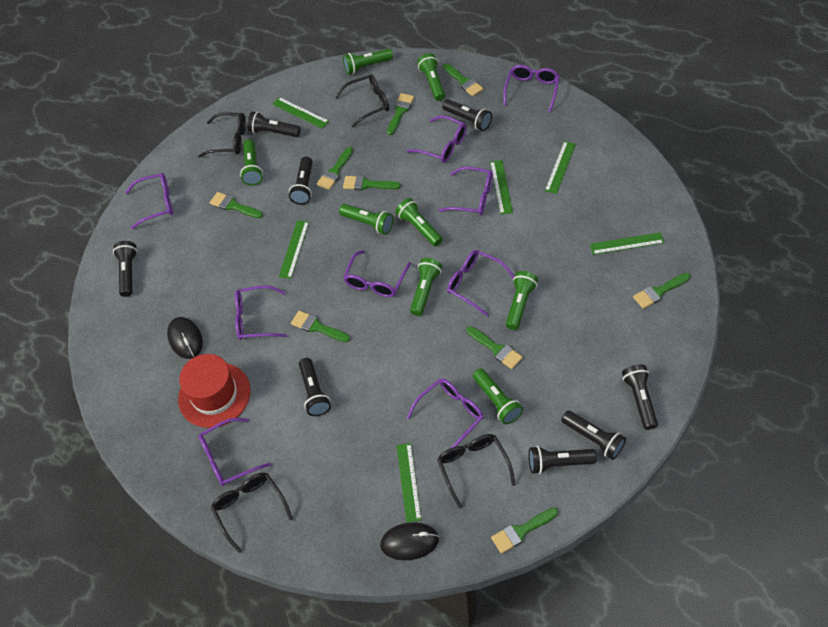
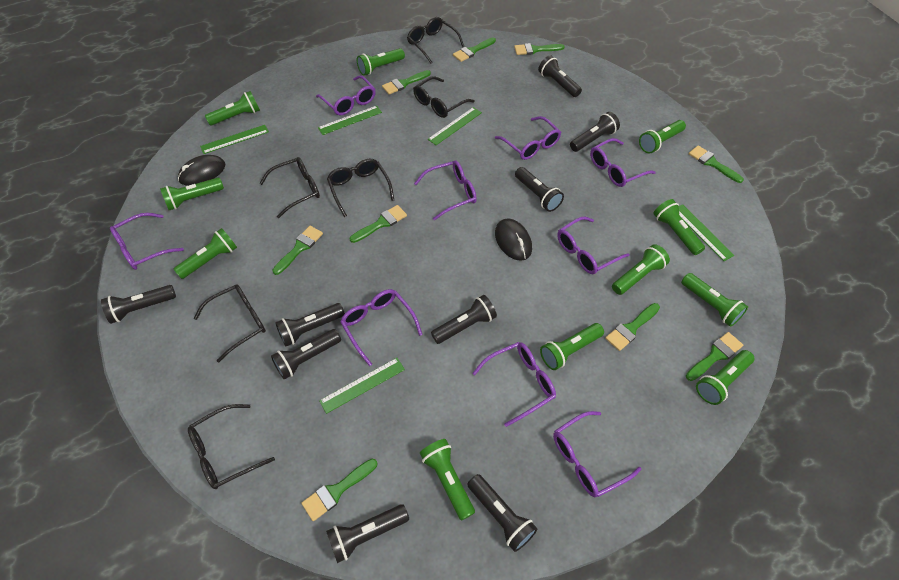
black flashlight: 8 -> 9
black glasses: 4 -> 6
green flashlight: 8 -> 11
green ruler: 6 -> 5
red hat: 1 -> 0

